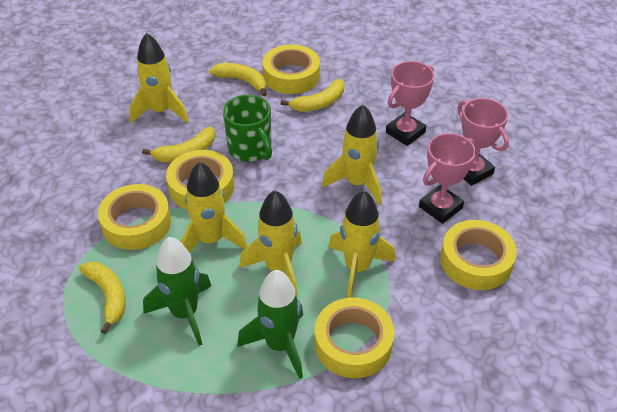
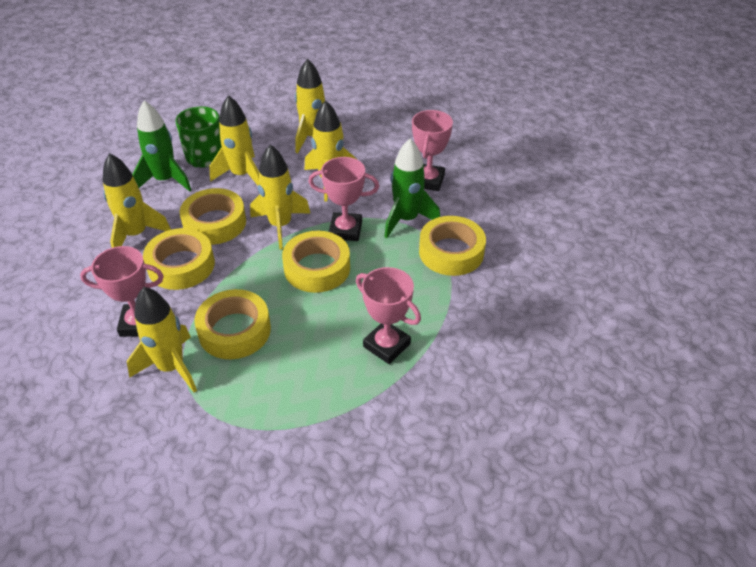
pink trophy: 3 -> 4
yellow banana: 4 -> 0
yellow rocket: 5 -> 6

